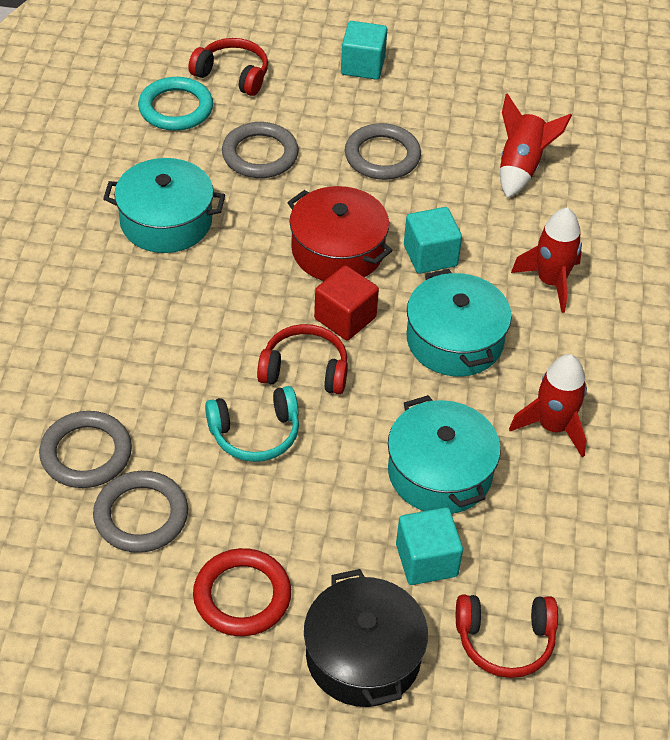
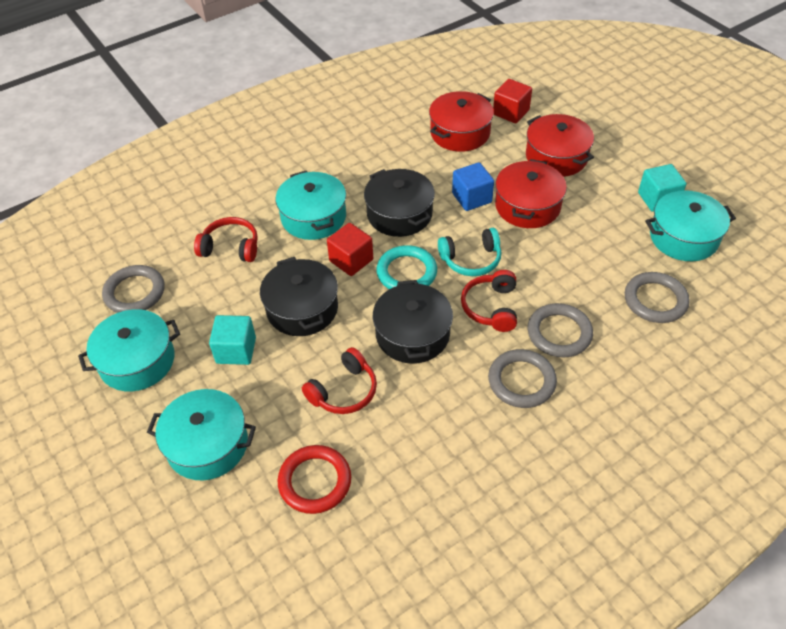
black pot: 1 -> 3
blue cube: 0 -> 1
red cube: 1 -> 2
red pot: 1 -> 3
red rocket: 3 -> 0
turquoise cube: 3 -> 2
turquoise pot: 3 -> 4

